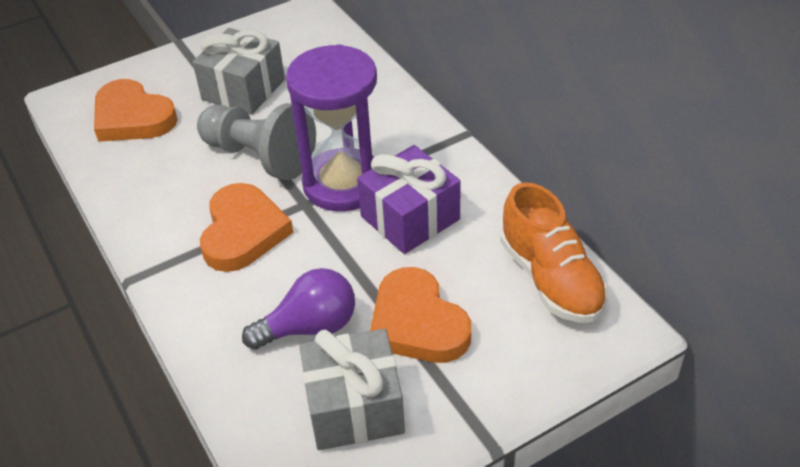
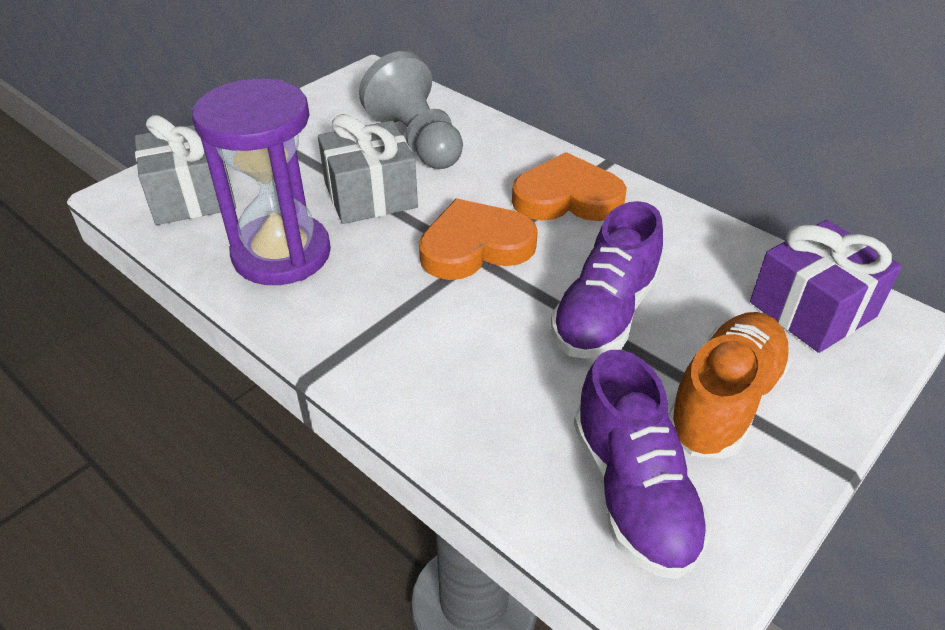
orange heart: 3 -> 2
purple light bulb: 1 -> 0
purple shoe: 0 -> 2

